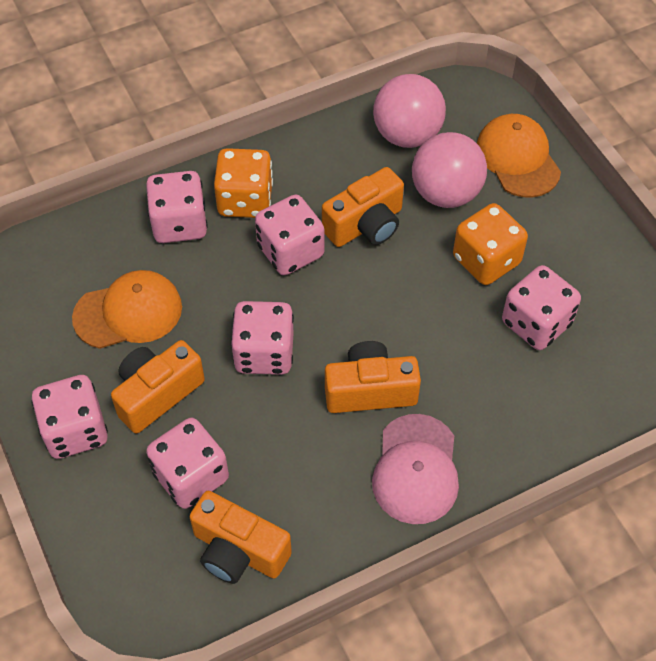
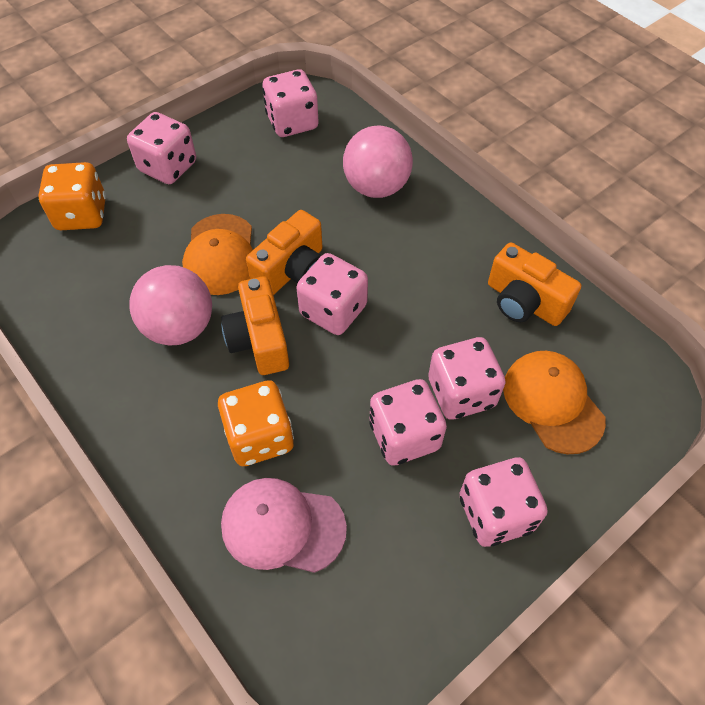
orange camera: 4 -> 3

